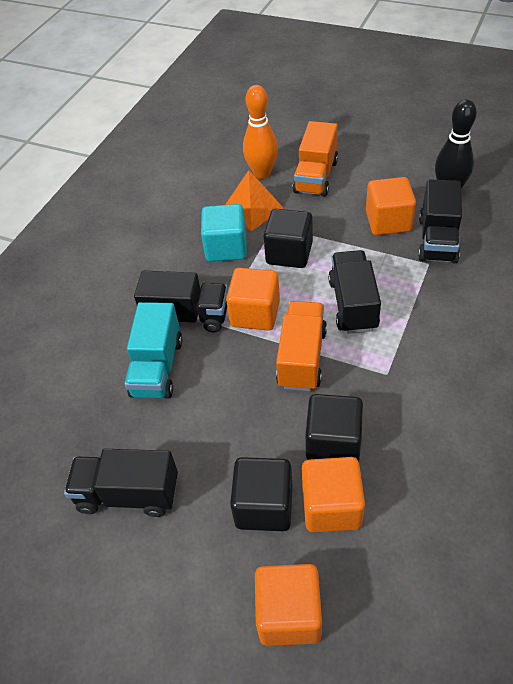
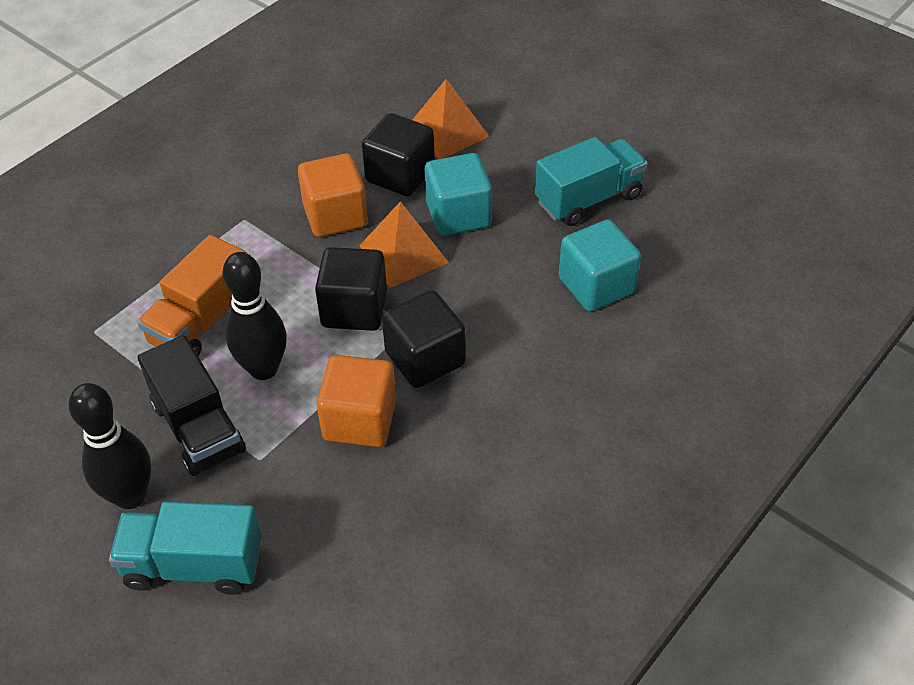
black bowling pin: 1 -> 2
black truck: 4 -> 1
orange bowling pin: 1 -> 0
orange cube: 4 -> 2
orange pyramid: 1 -> 2
orange truck: 2 -> 1
turquoise cube: 1 -> 2
turquoise truck: 1 -> 2

